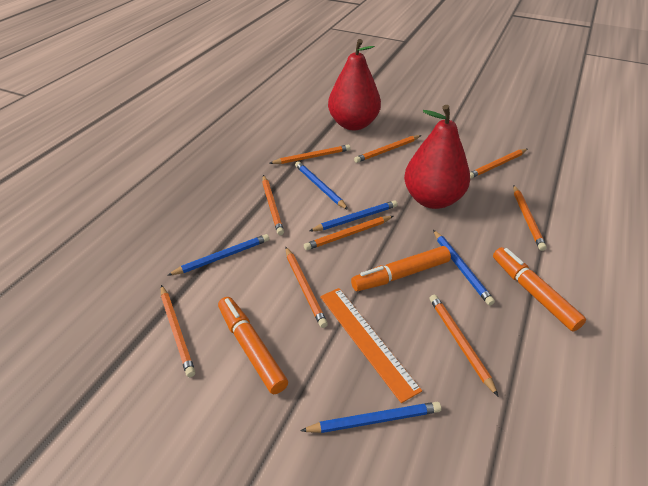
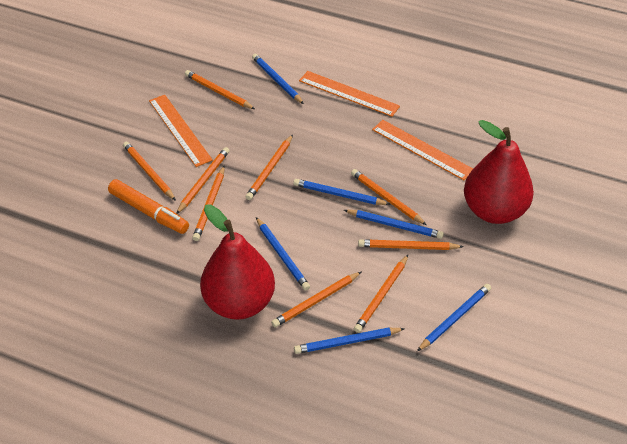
blue pencil: 5 -> 6
orange marker: 3 -> 1
orange ruler: 1 -> 3

